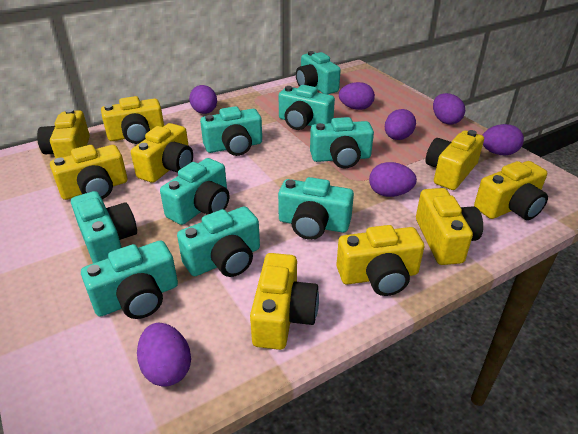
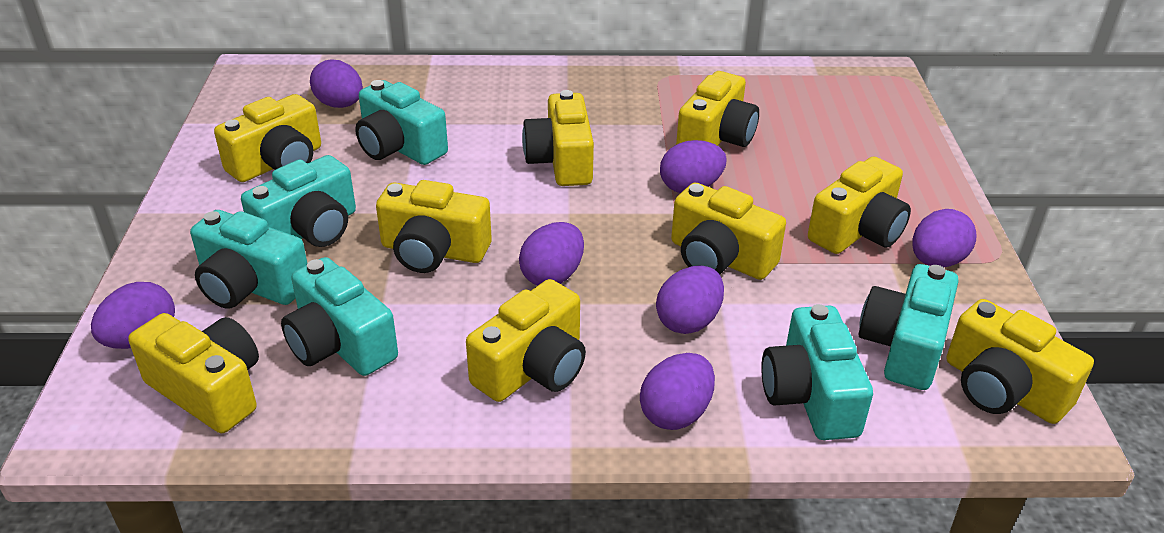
turquoise camera: 9 -> 6

